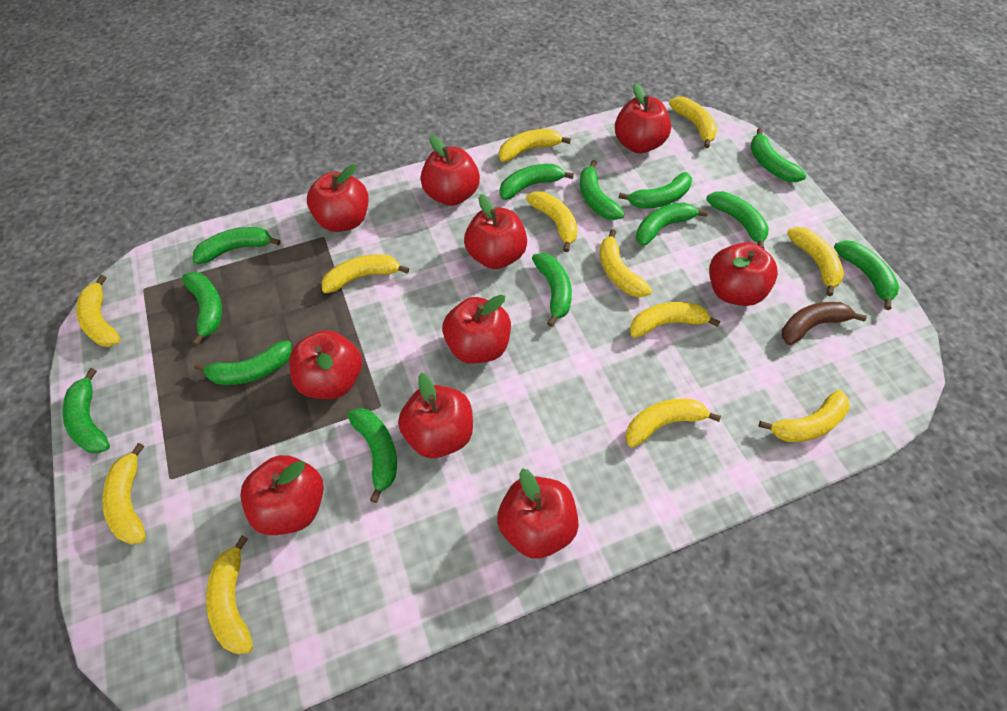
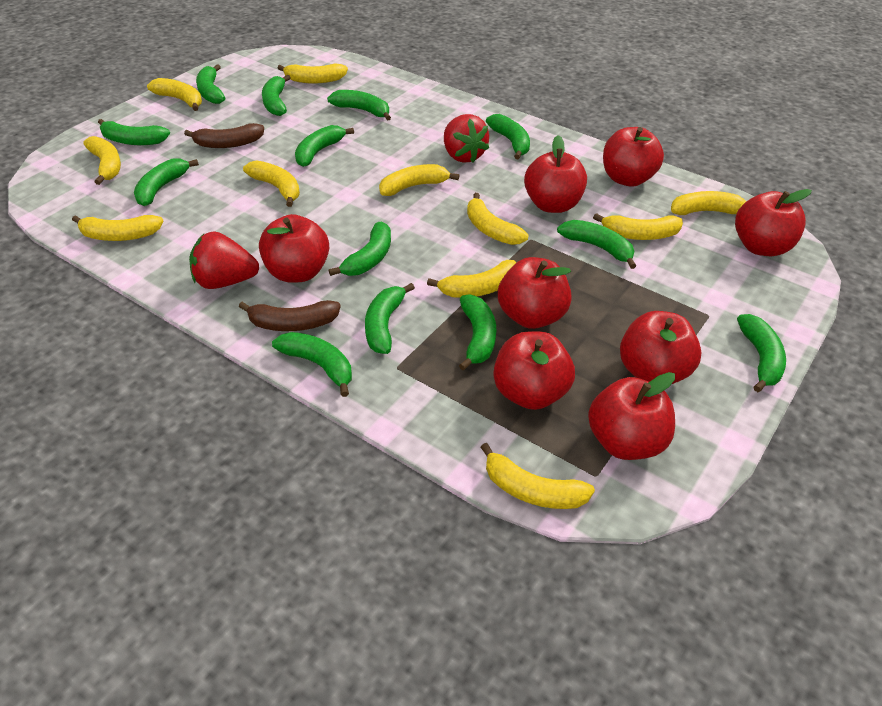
brown banana: 1 -> 2
red apple: 10 -> 8
red strawberry: 0 -> 2
yellow banana: 12 -> 11

